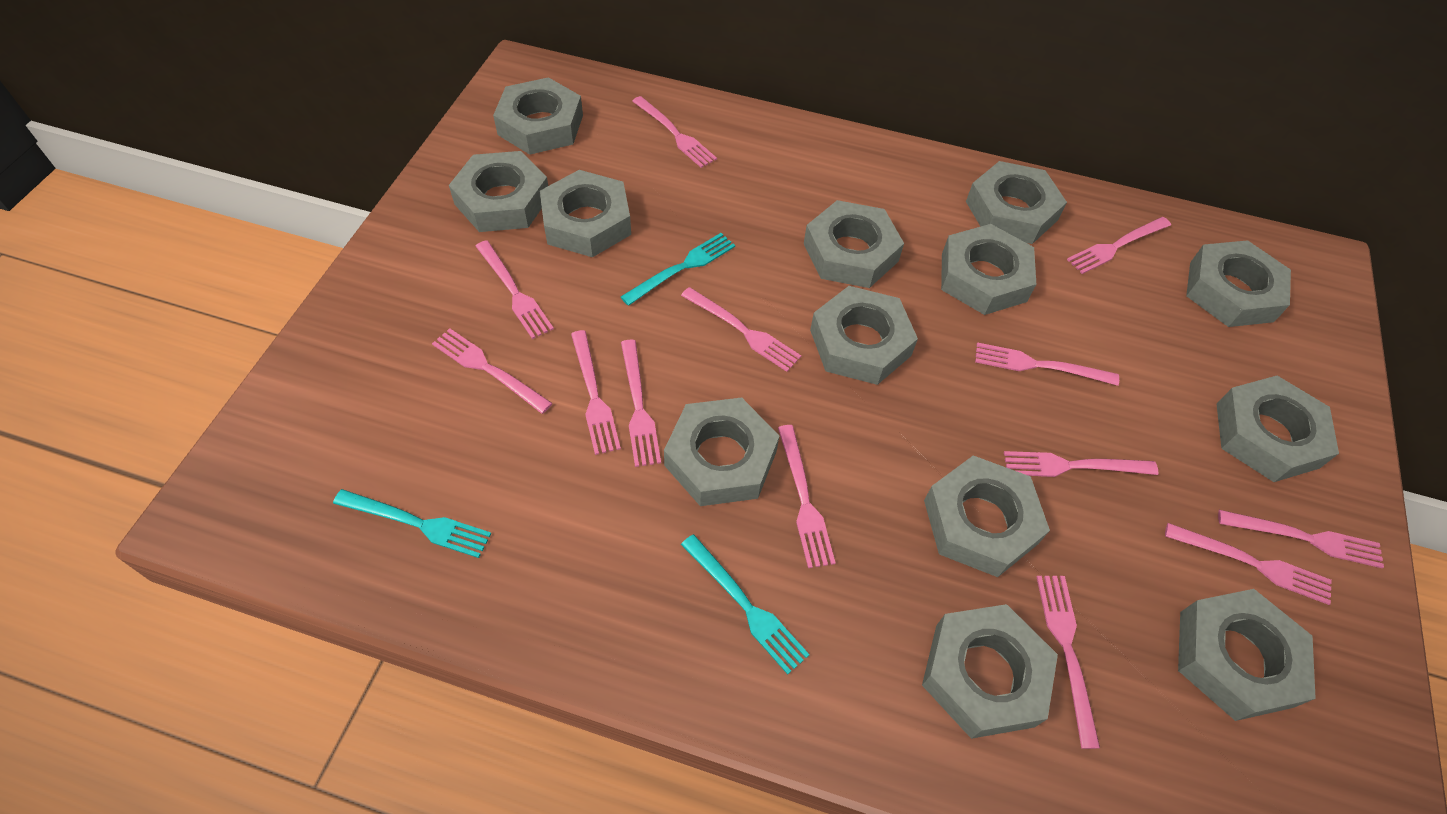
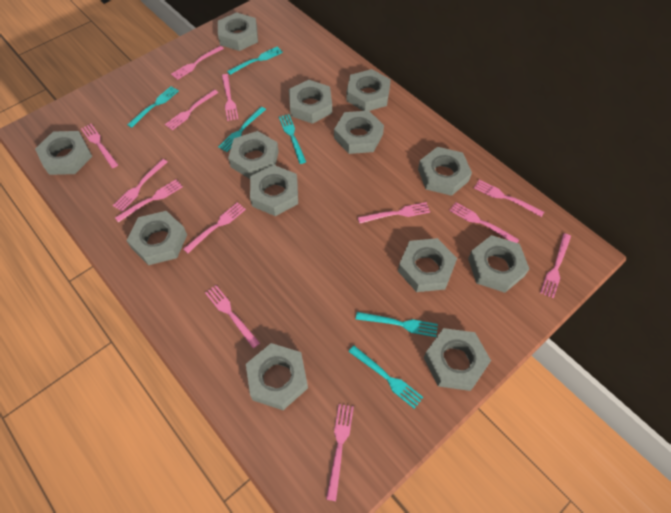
turquoise fork: 3 -> 6

